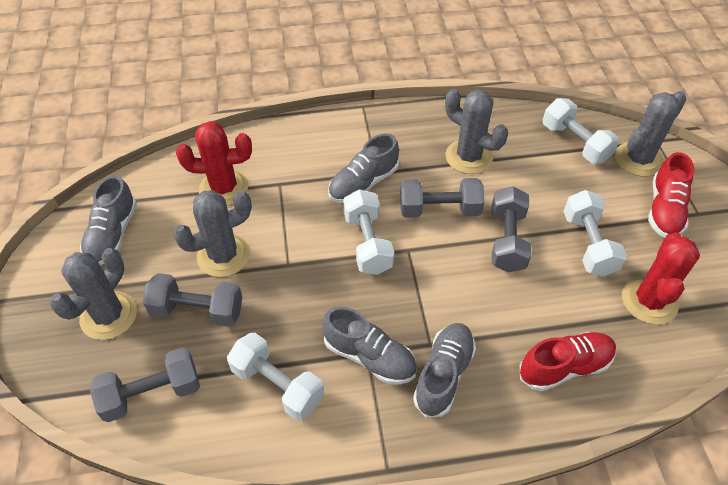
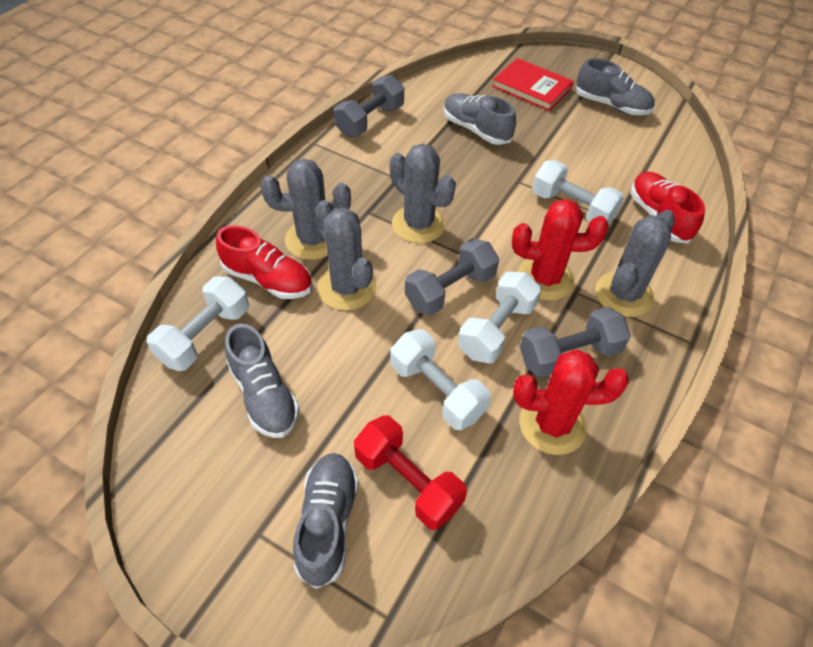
grey dumbbell: 4 -> 3
red book: 0 -> 1
red dumbbell: 0 -> 1

